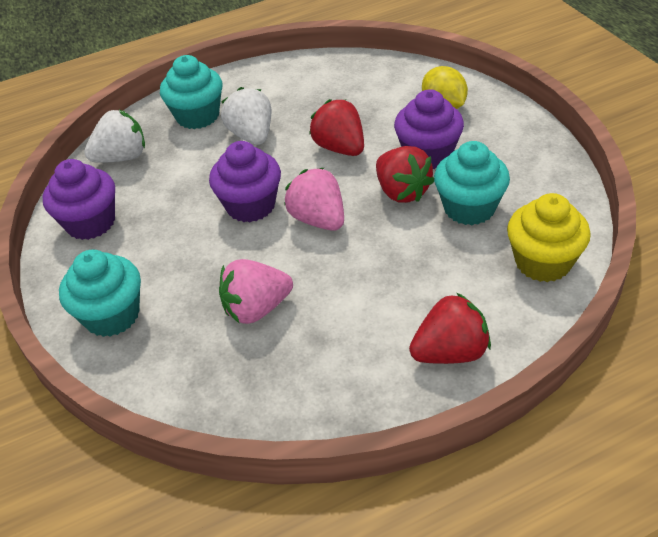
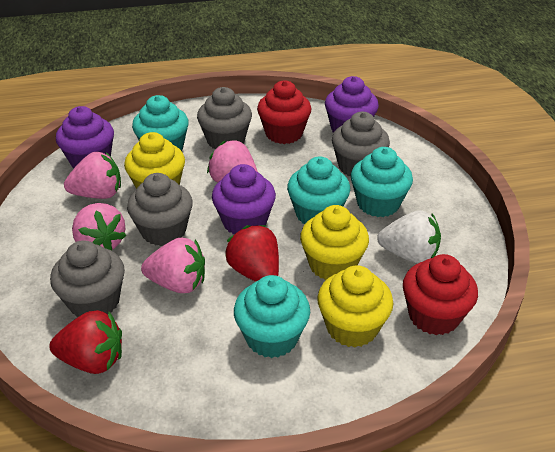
grey cupcake: 0 -> 4
pink strawberry: 2 -> 4
red cupcake: 0 -> 2
red strawberry: 3 -> 2
turquoise cupcake: 3 -> 4
white strawberry: 2 -> 1
yellow cupcake: 1 -> 3
yellow lemon: 1 -> 0

